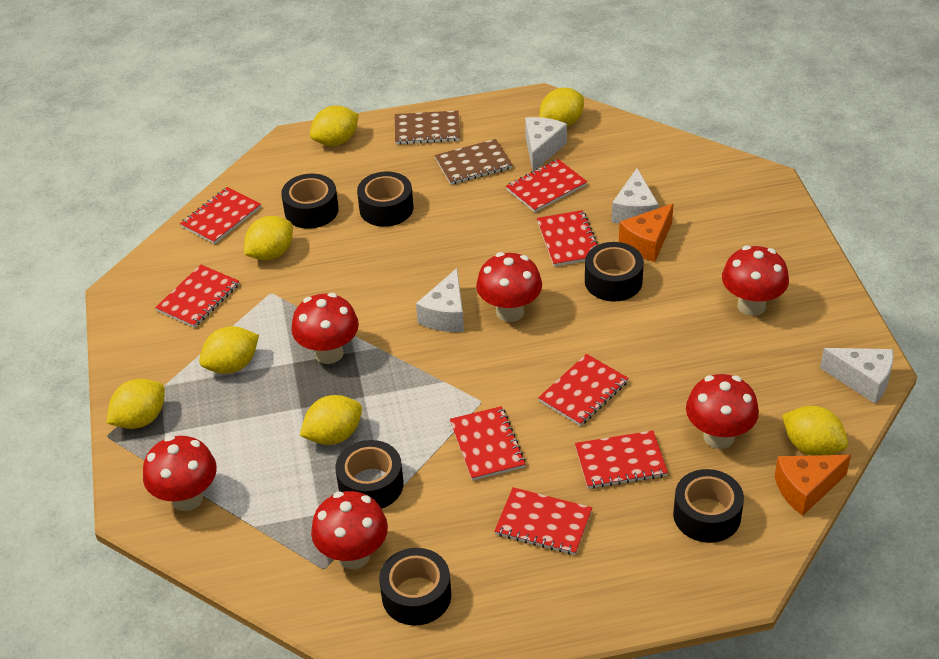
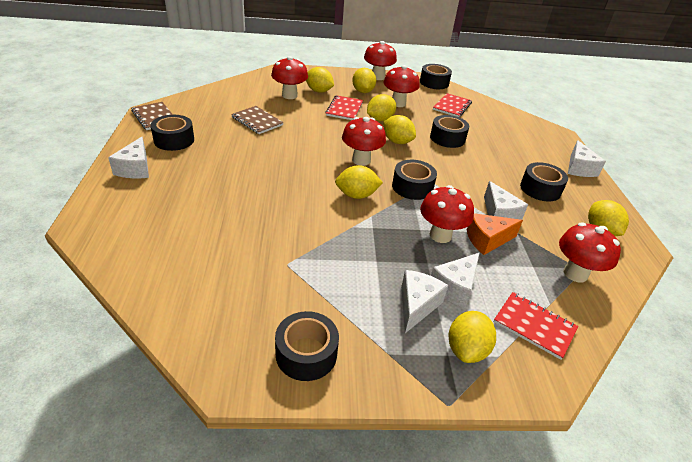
orange cheese: 2 -> 1
red notebook: 8 -> 3
white cheese: 4 -> 5

